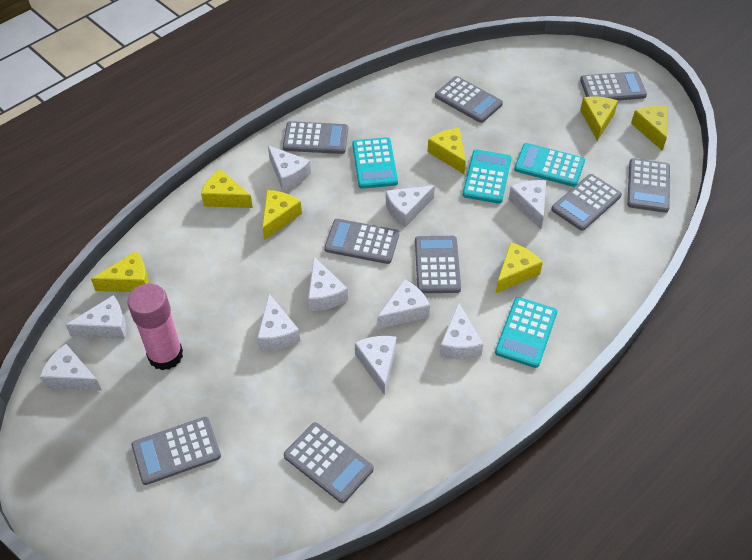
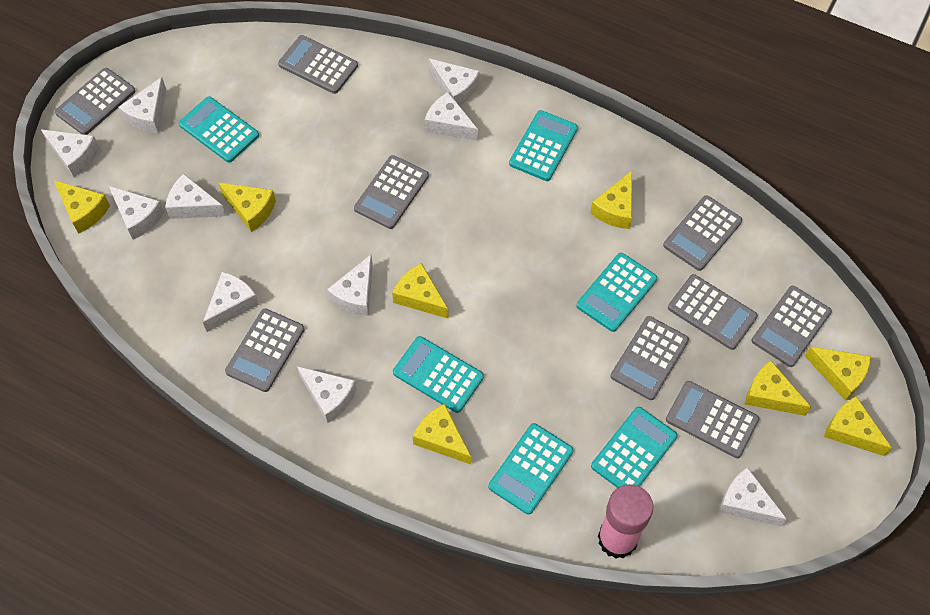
turquoise calculator: 4 -> 6
yellow cheese: 7 -> 8

